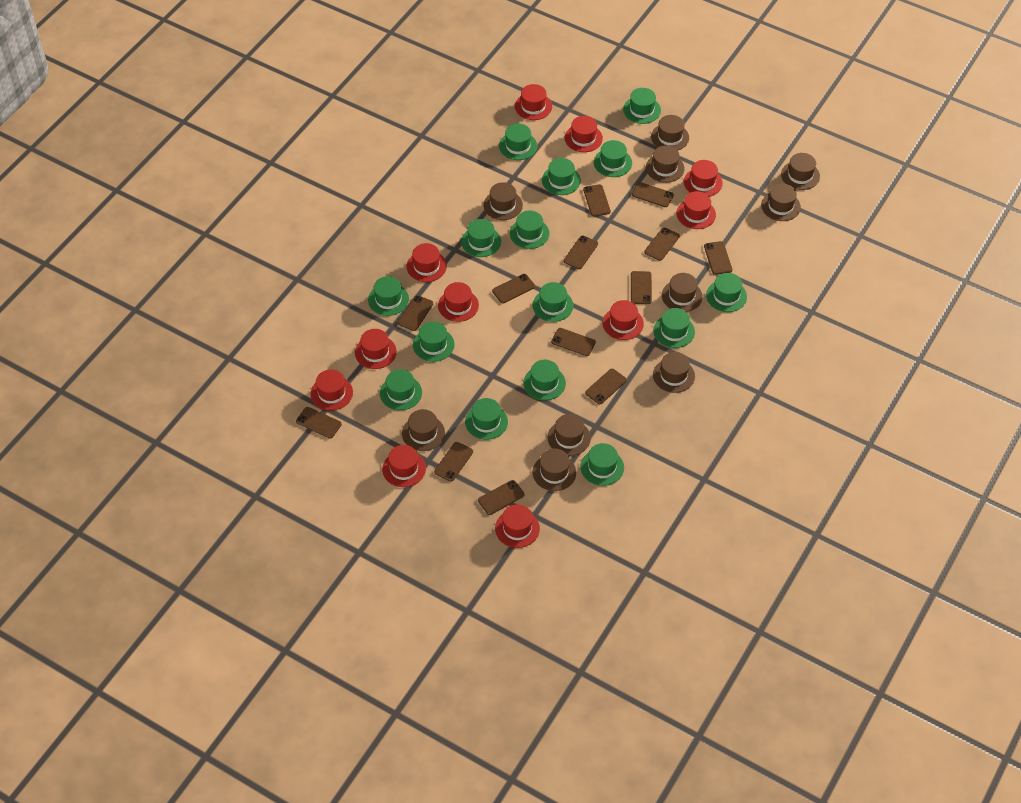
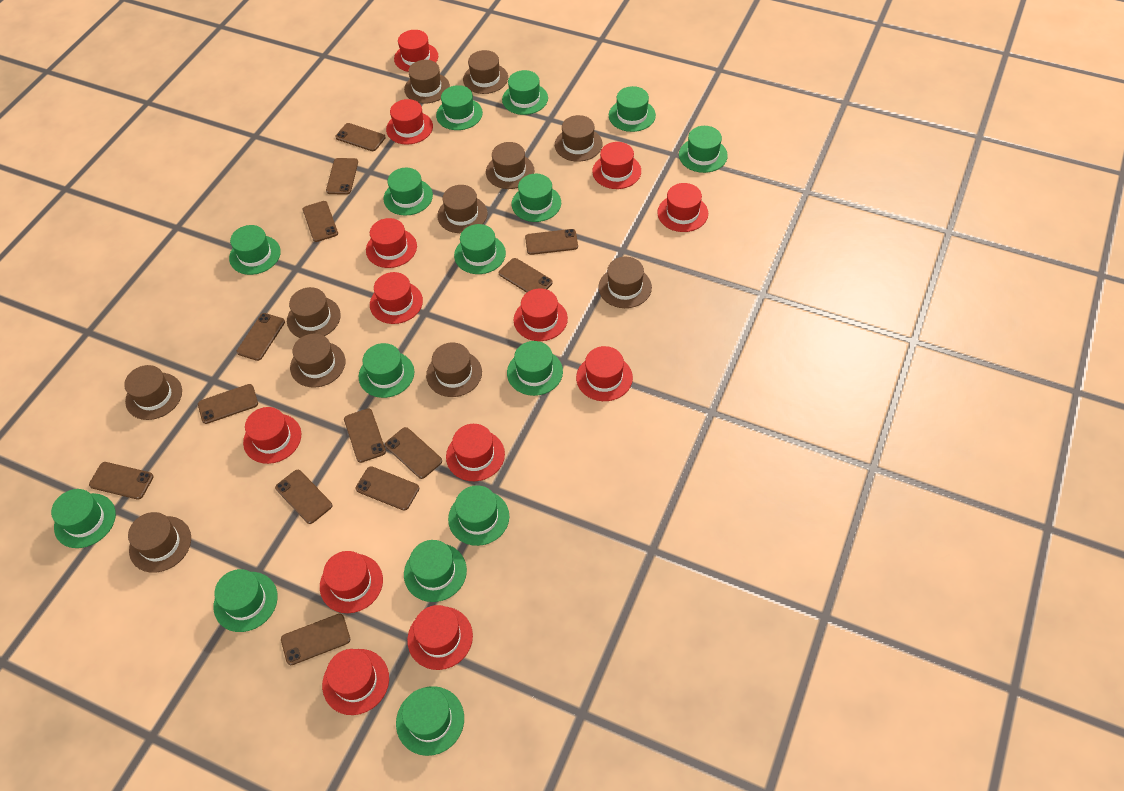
brown hat: 10 -> 11
red hat: 11 -> 13

